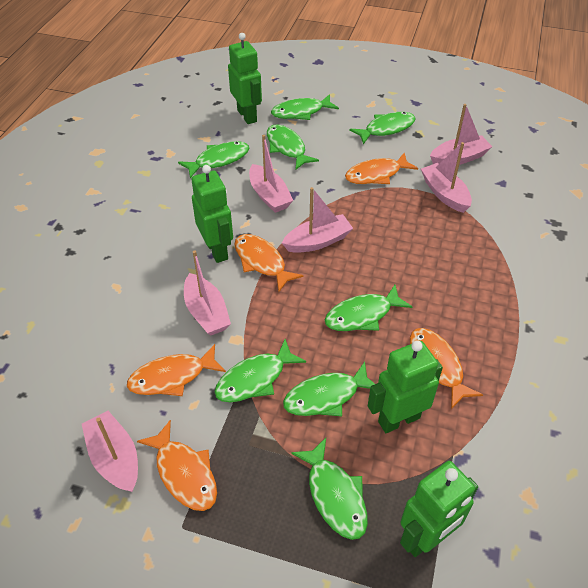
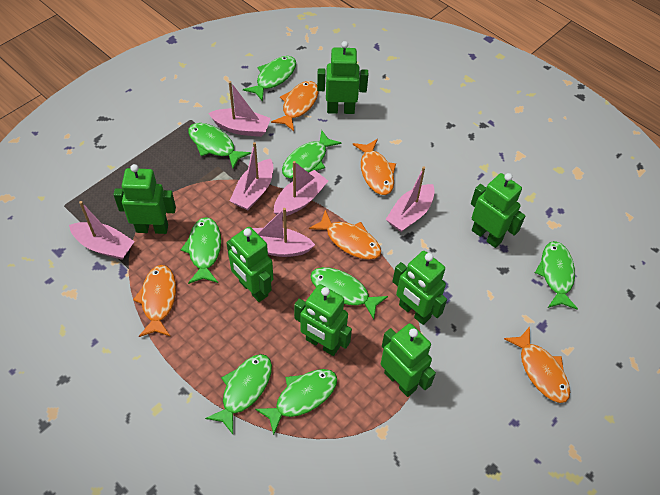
green robot: 4 -> 7

